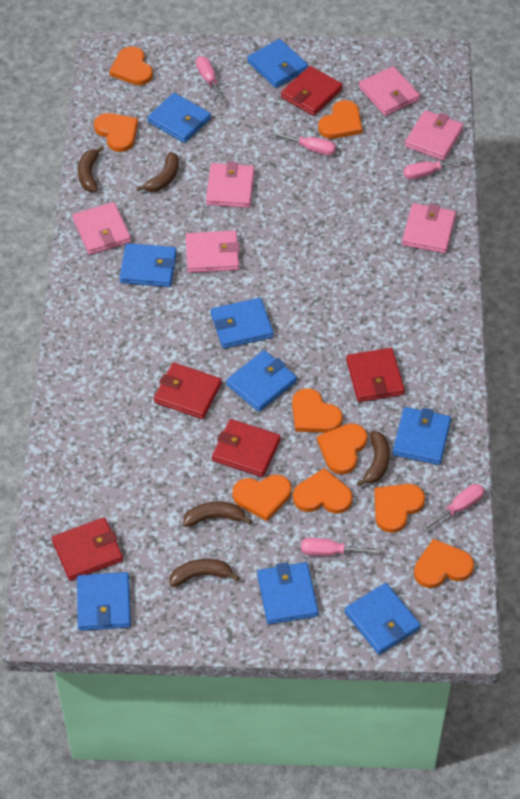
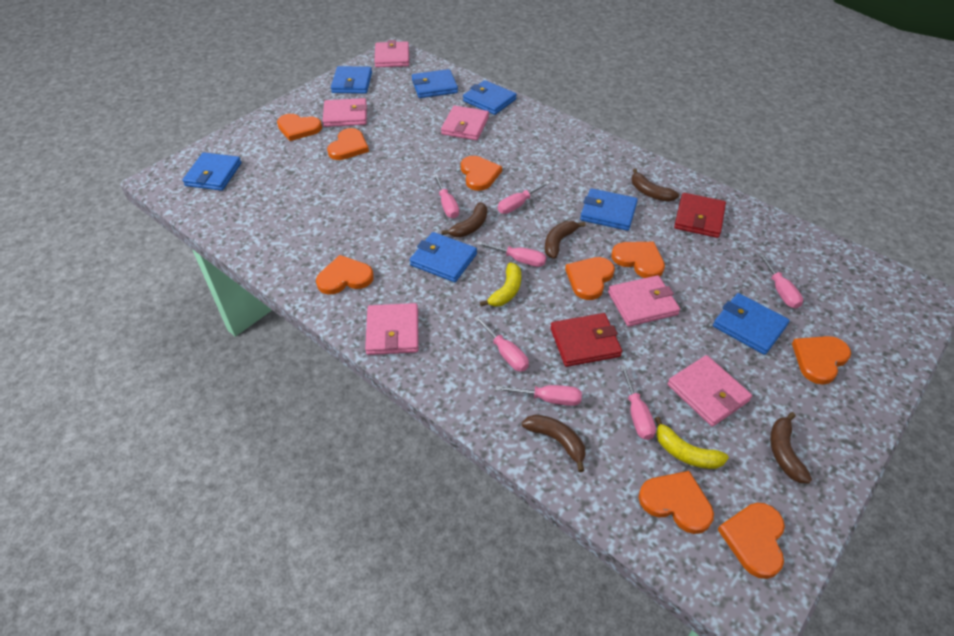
blue wallet: 9 -> 7
pink screwdriver: 5 -> 7
red wallet: 5 -> 2
yellow banana: 0 -> 2

